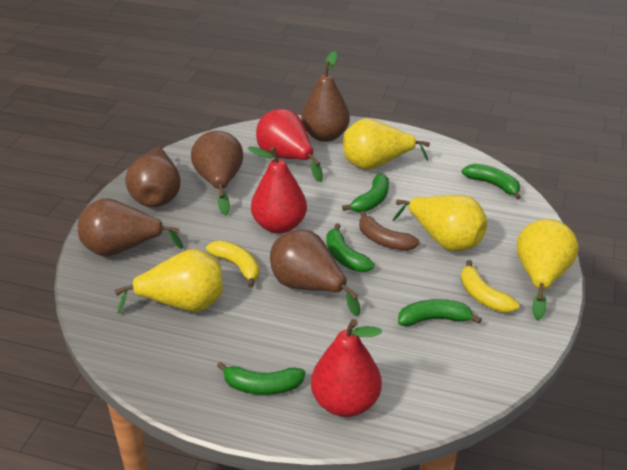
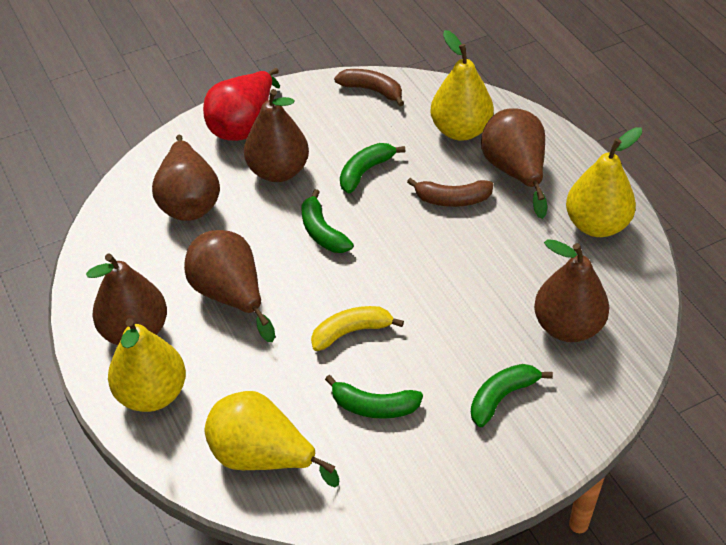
brown banana: 1 -> 2
brown pear: 5 -> 6
green banana: 5 -> 4
red pear: 3 -> 1
yellow banana: 2 -> 1

